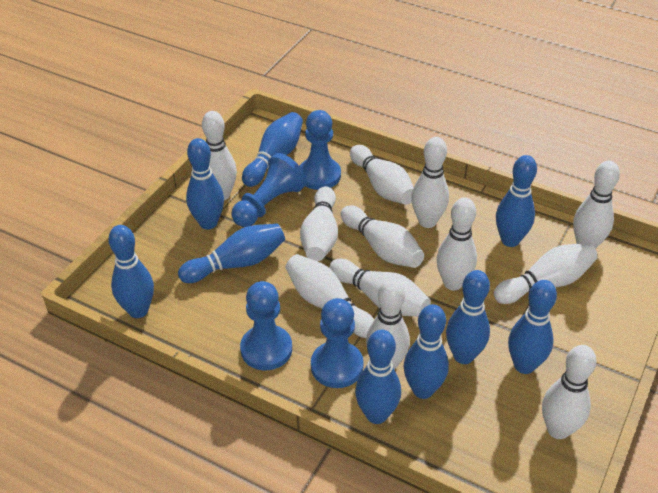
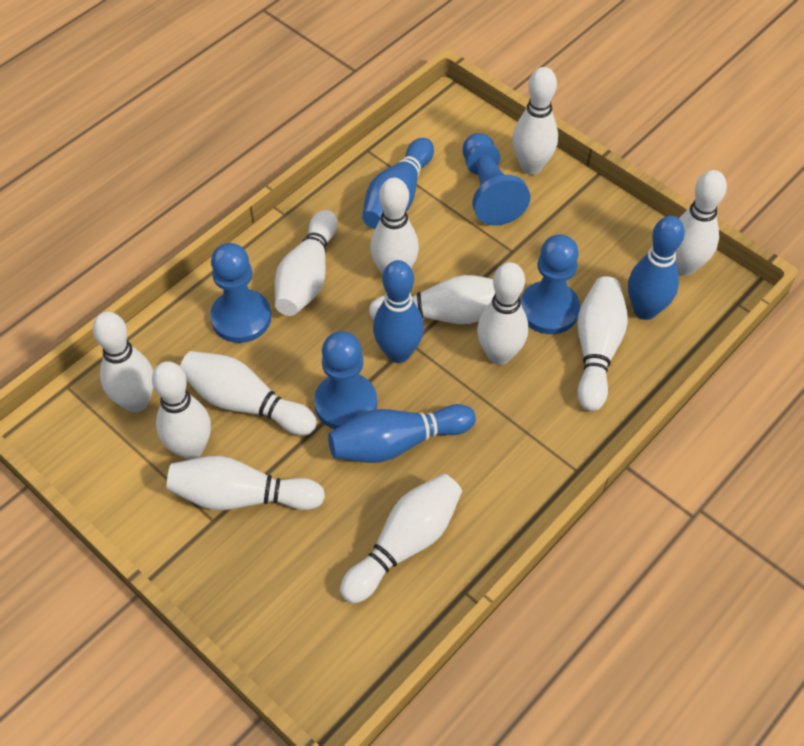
blue bowling pin: 9 -> 4

